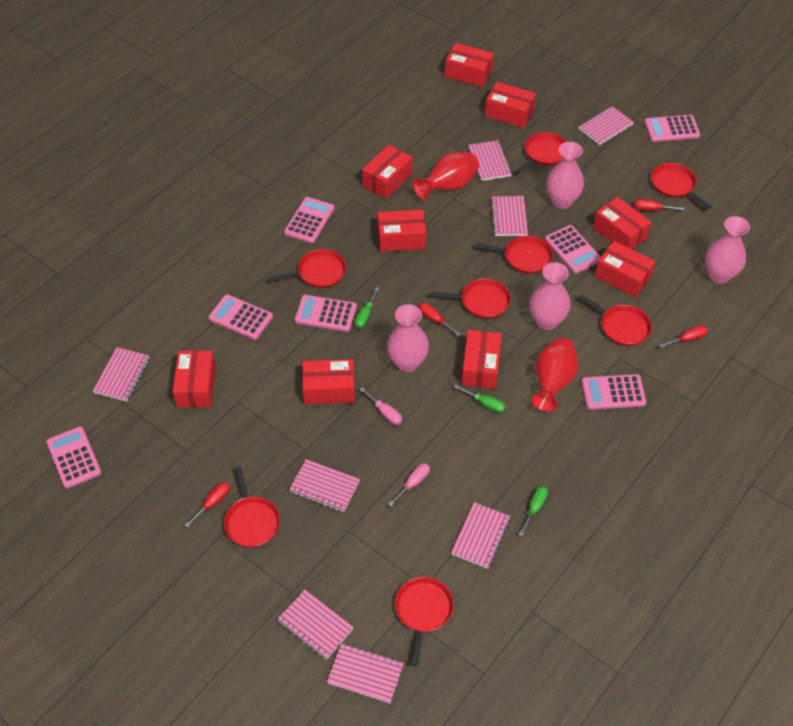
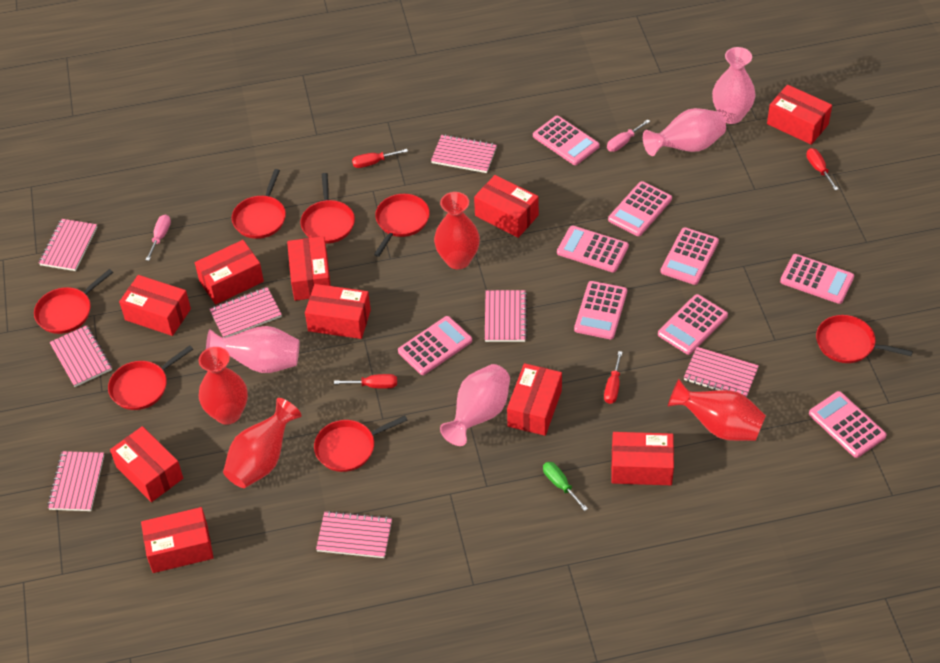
green screwdriver: 3 -> 1
pink calculator: 7 -> 9
red box: 9 -> 10
red pan: 8 -> 7
red vase: 2 -> 4

